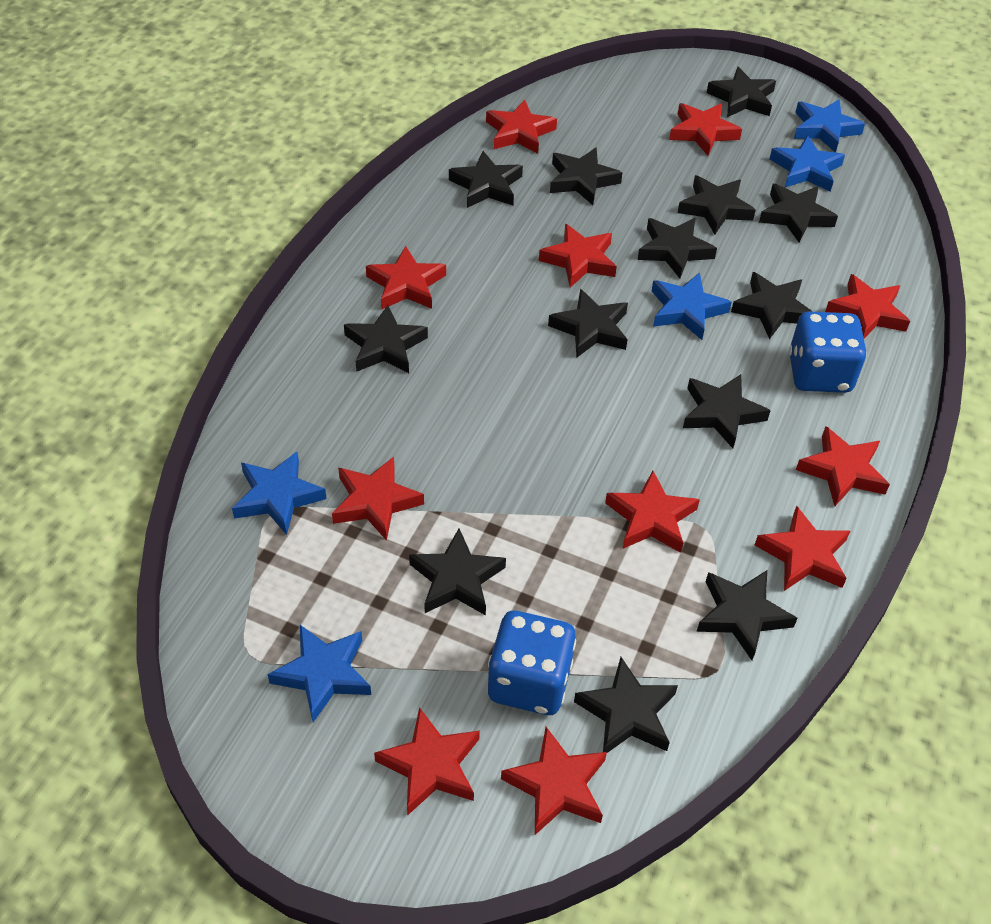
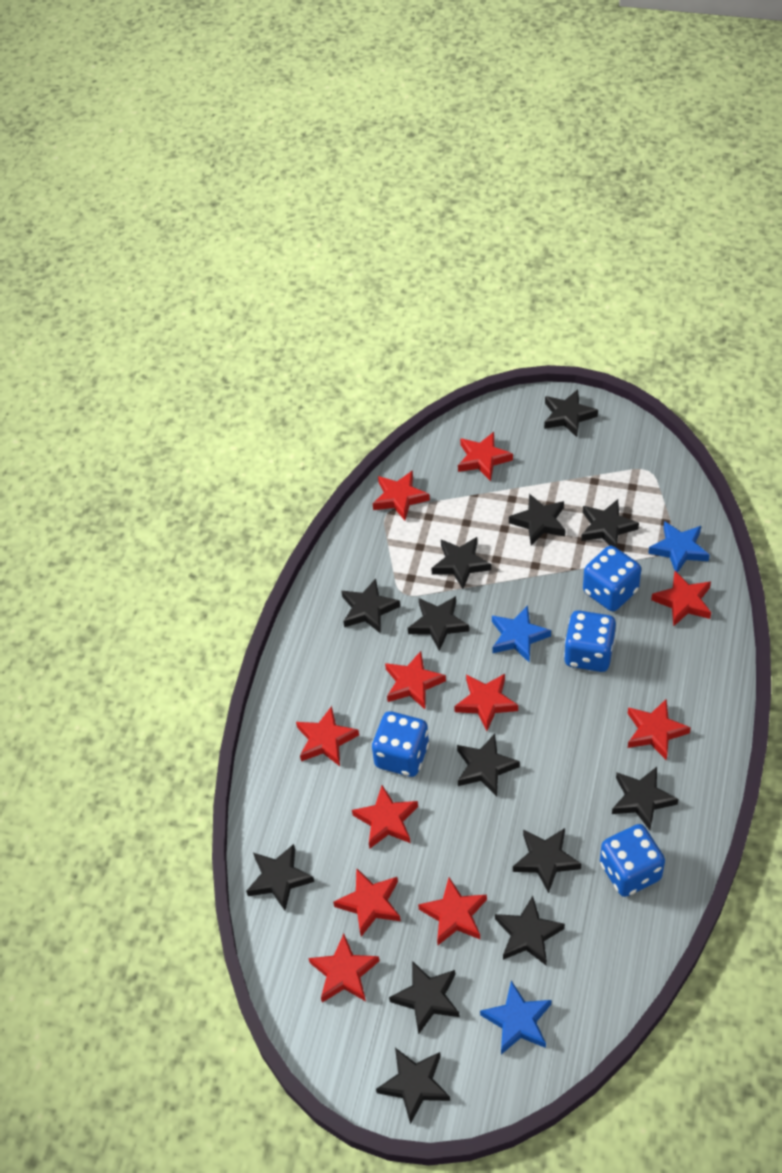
blue dice: 2 -> 4
blue star: 5 -> 3

